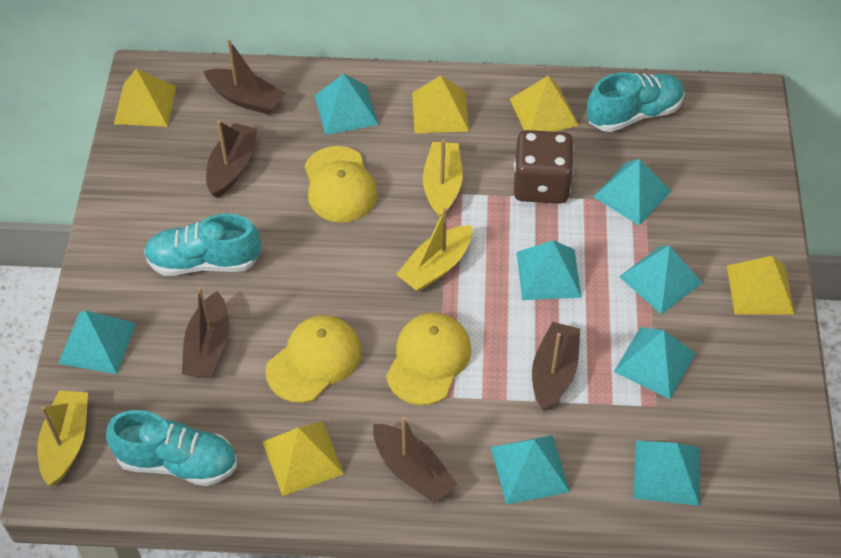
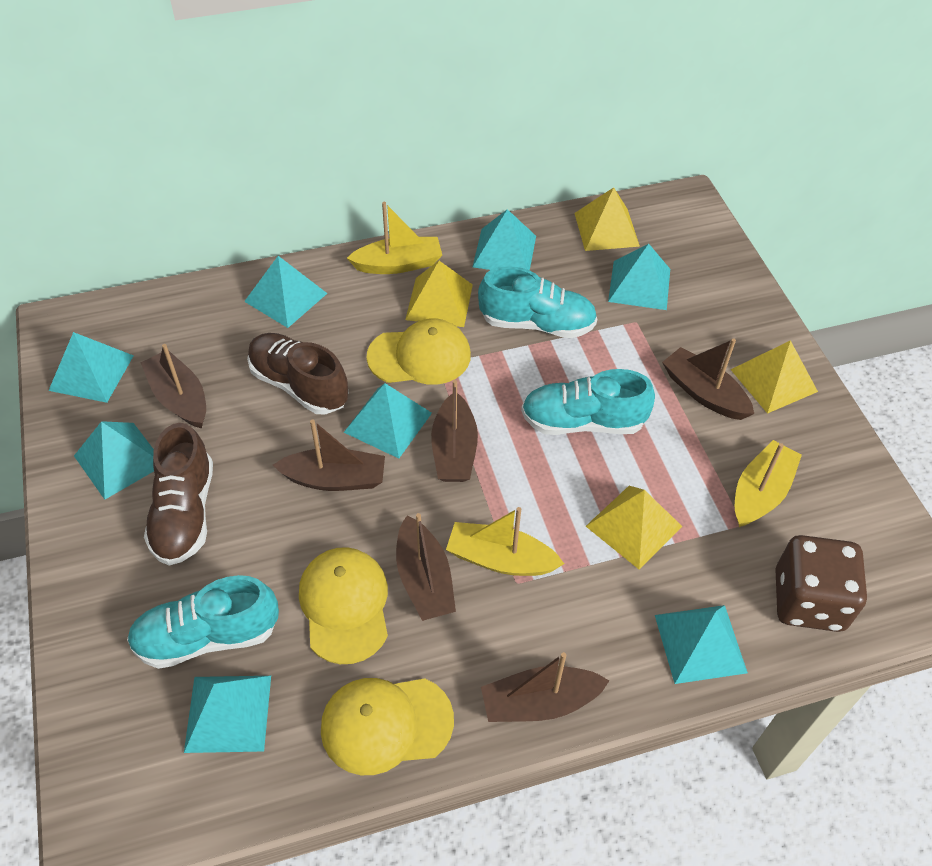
brown boat: 5 -> 6
brown shoe: 0 -> 2
yellow pyramid: 5 -> 4

